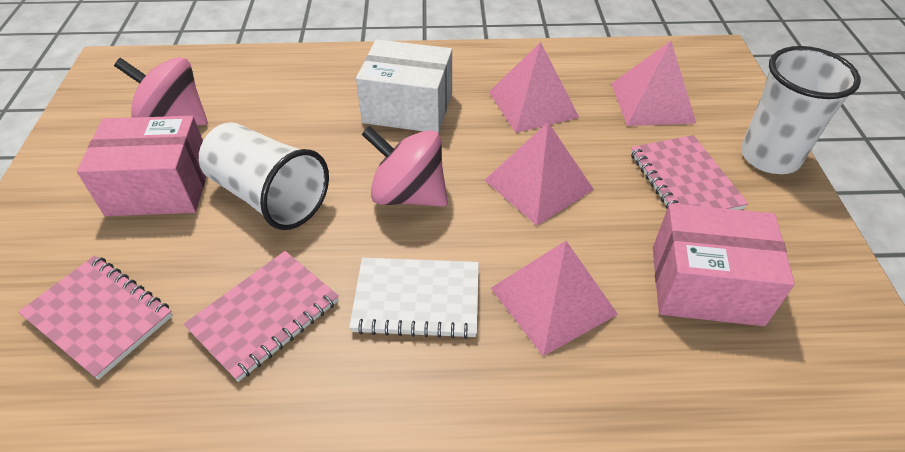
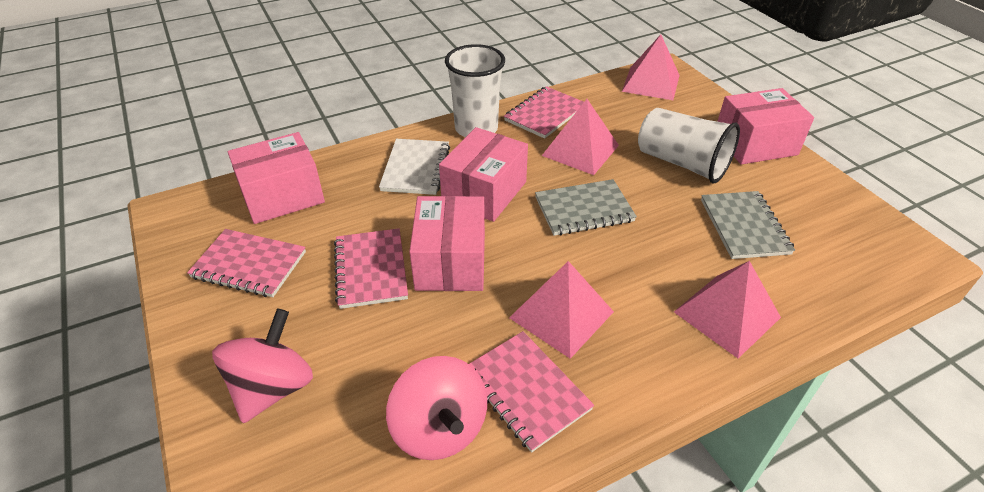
grey notebook: 0 -> 2
pink box: 2 -> 4
pink notebook: 3 -> 4
white box: 1 -> 0

